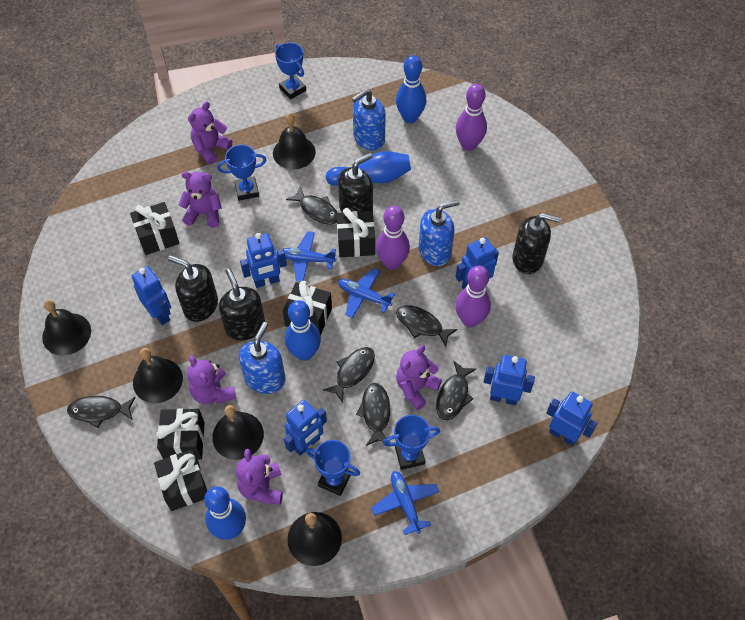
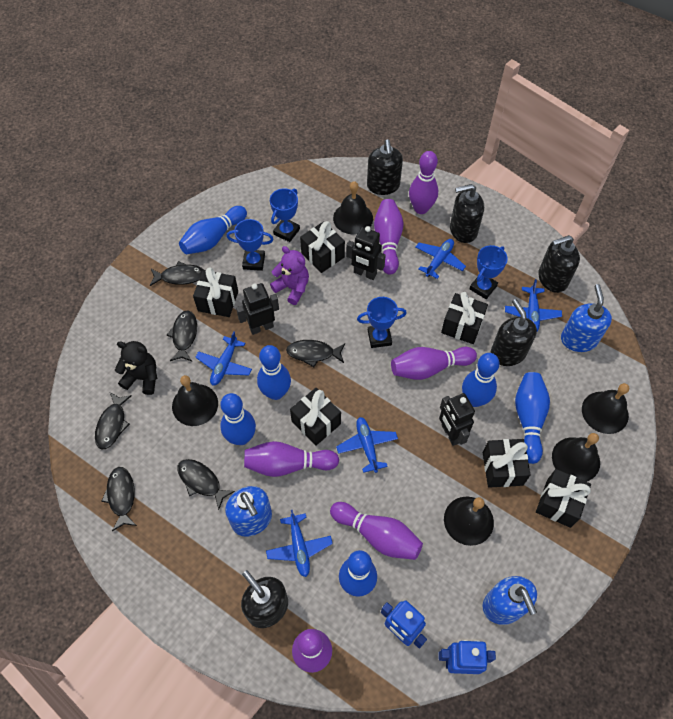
black gift: 5 -> 6
black robot: 0 -> 3
black soap dispenser: 4 -> 5
black teddy bear: 0 -> 1
blue bowling pin: 4 -> 6
blue plane: 3 -> 5
blue robot: 6 -> 2
purple bowling pin: 3 -> 6
purple teddy bear: 5 -> 1

